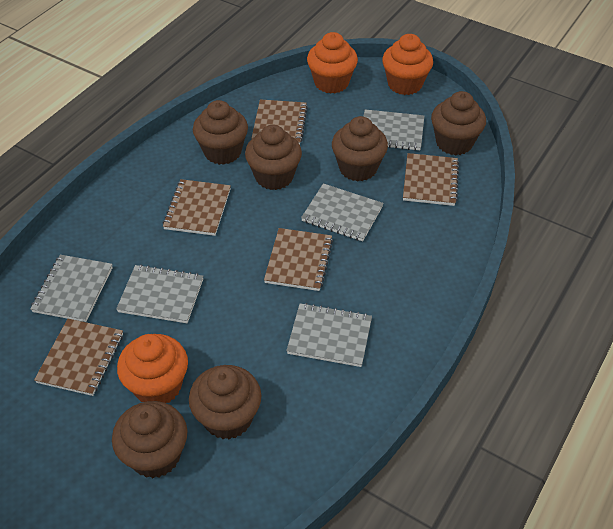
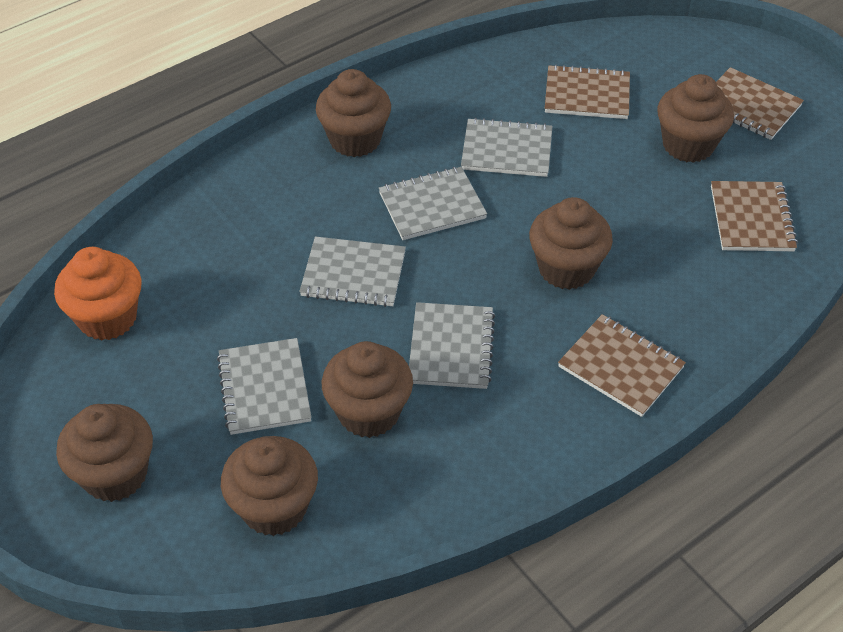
brown notebook: 5 -> 4
orange cupcake: 3 -> 1

